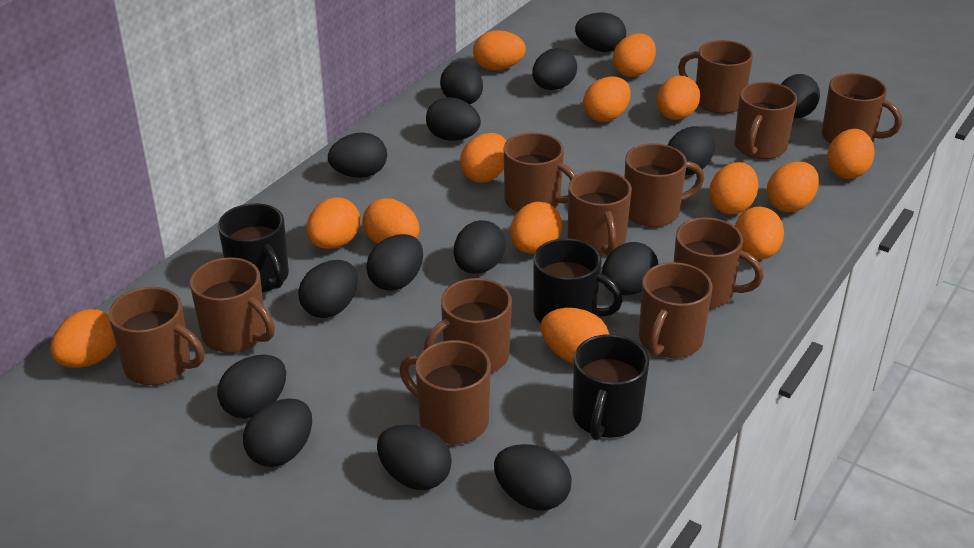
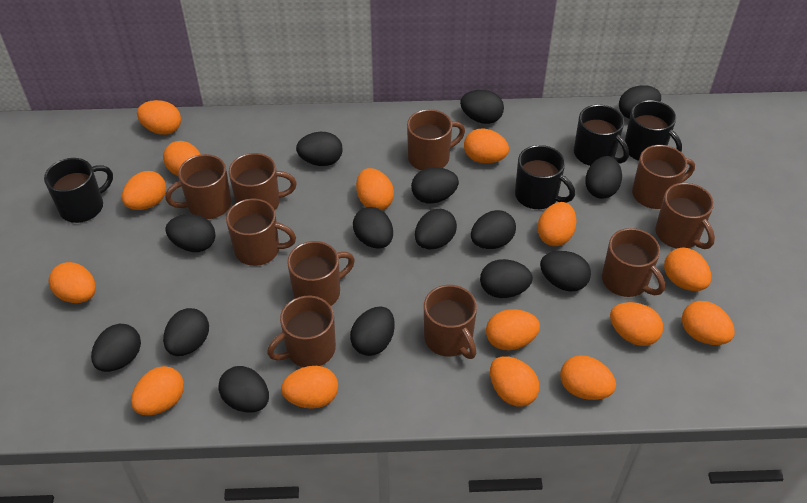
black mug: 3 -> 4
brown mug: 12 -> 10
orange egg: 14 -> 15

